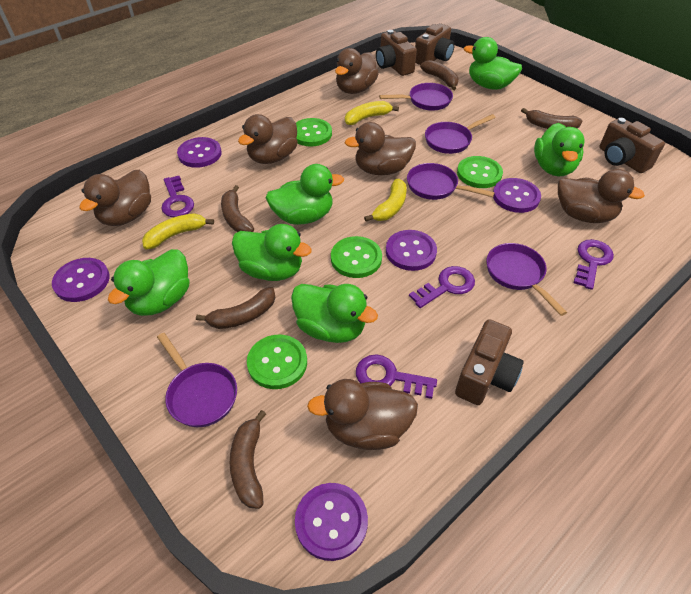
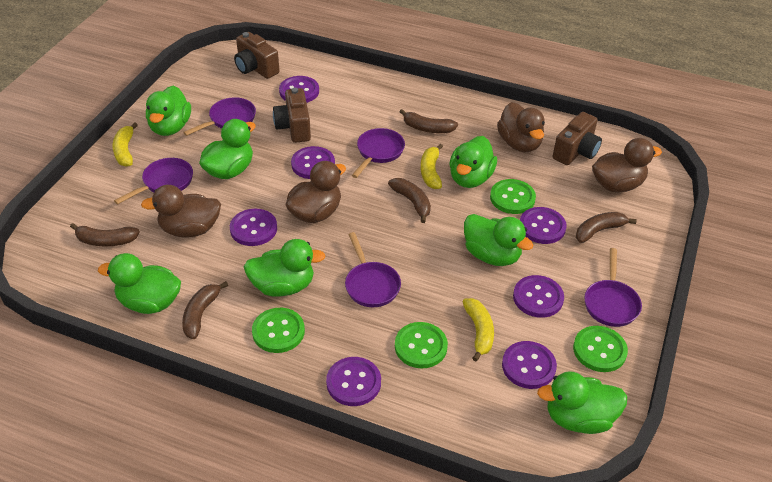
brown camera: 4 -> 3
brown duck: 6 -> 4
green duck: 6 -> 7
purple button: 5 -> 7
purple key: 4 -> 0

